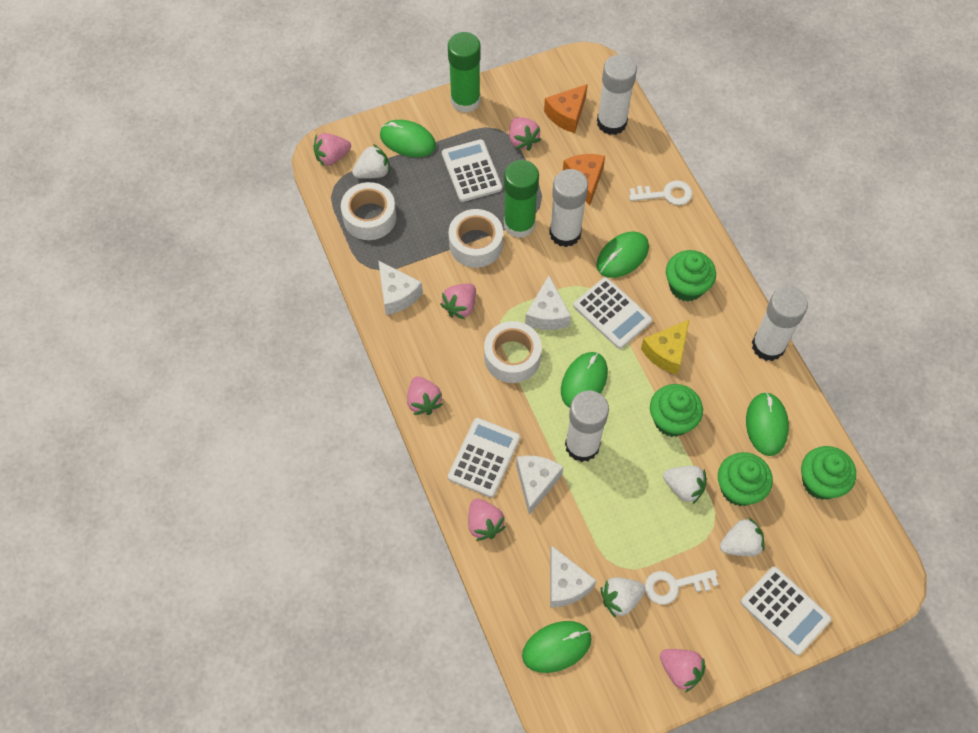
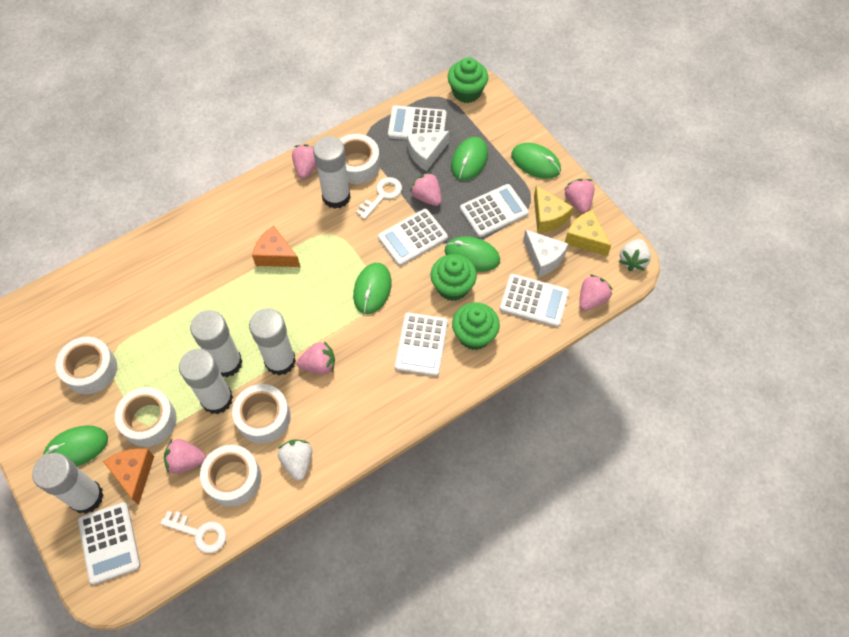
green cupcake: 4 -> 3
green glue stick: 2 -> 0
white calculator: 4 -> 6
white cheese: 4 -> 2
white glue stick: 4 -> 5
white strawberry: 4 -> 2
white tape: 3 -> 5
yellow cheese: 1 -> 2

